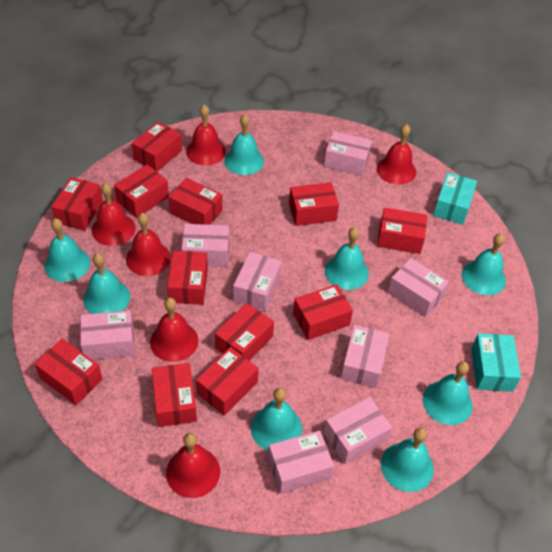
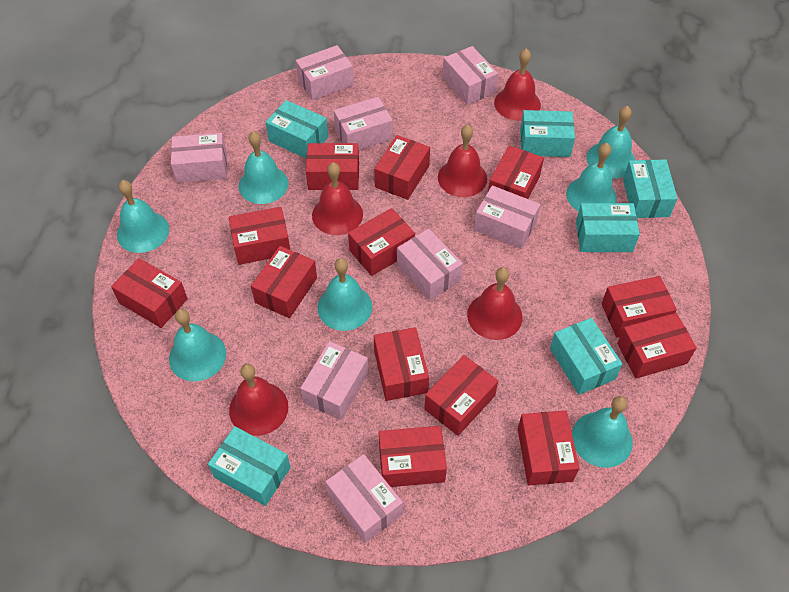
red bell: 6 -> 5
red box: 12 -> 13
turquoise bell: 8 -> 7
turquoise box: 2 -> 6

